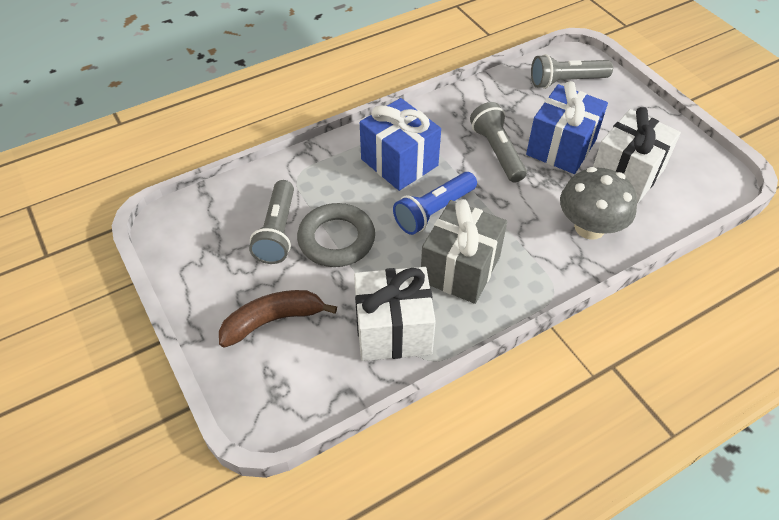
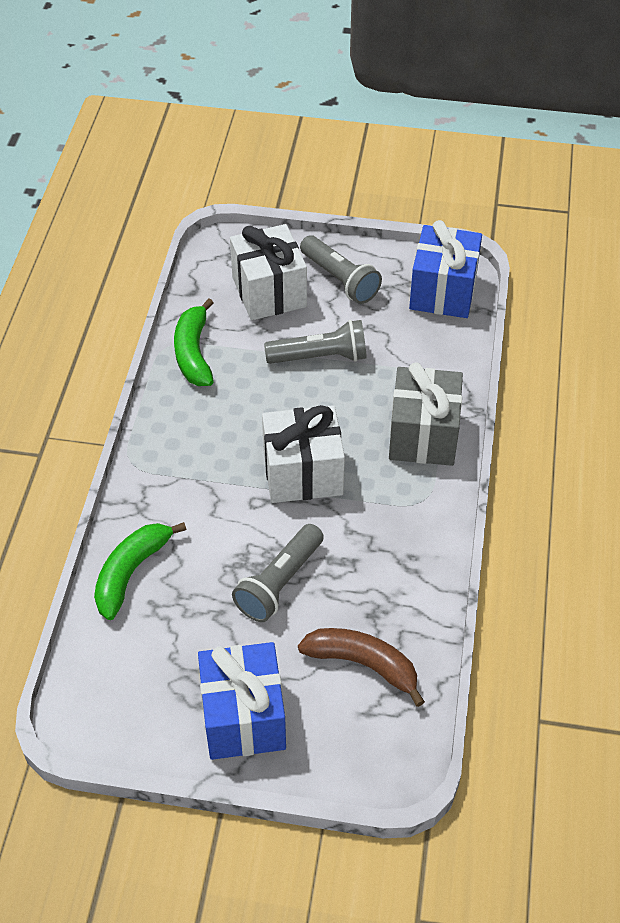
blue flashlight: 1 -> 0
green banana: 0 -> 2
grey mushroom: 1 -> 0
grey ring: 1 -> 0

